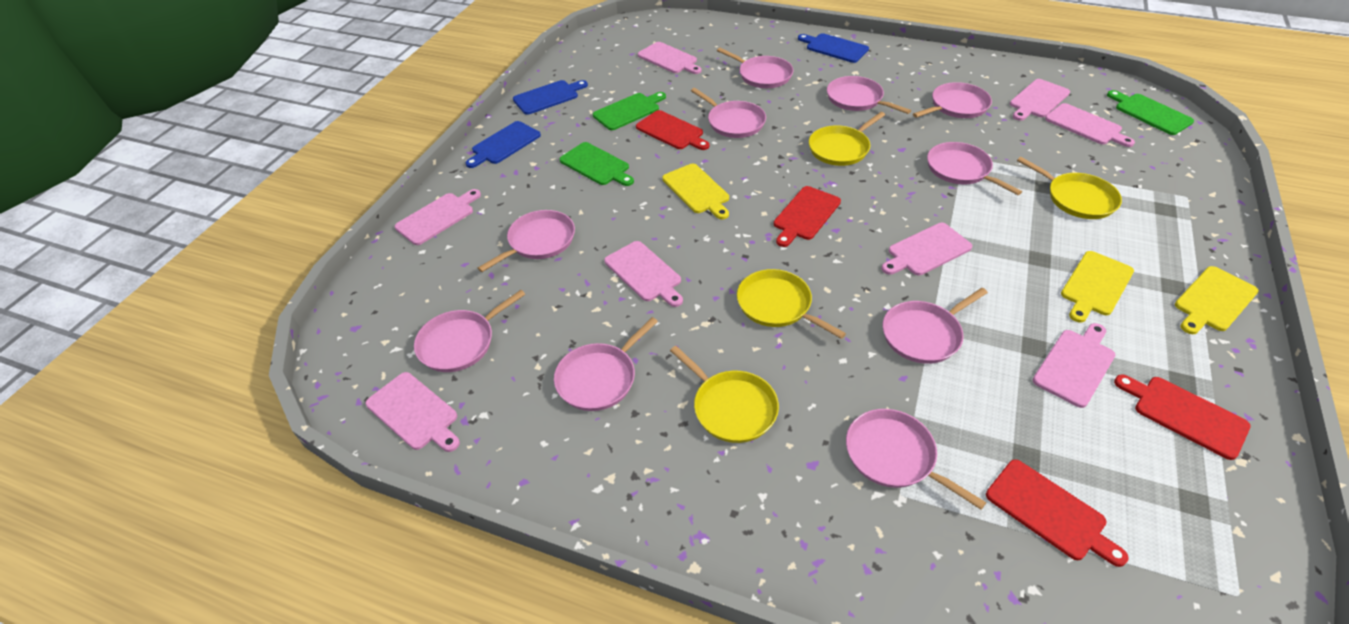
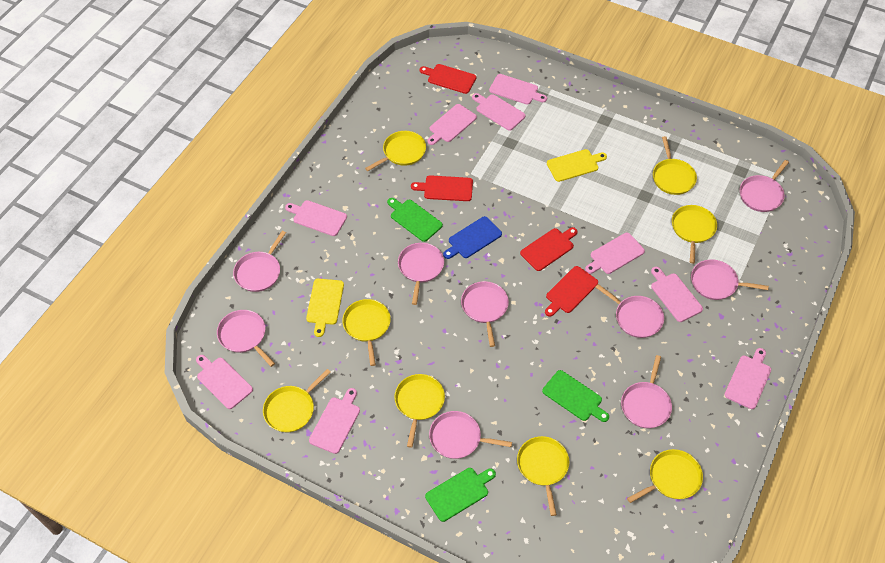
blue cutting board: 3 -> 1
pink cutting board: 8 -> 9
pink pan: 10 -> 9
yellow cutting board: 3 -> 2
yellow pan: 4 -> 8

